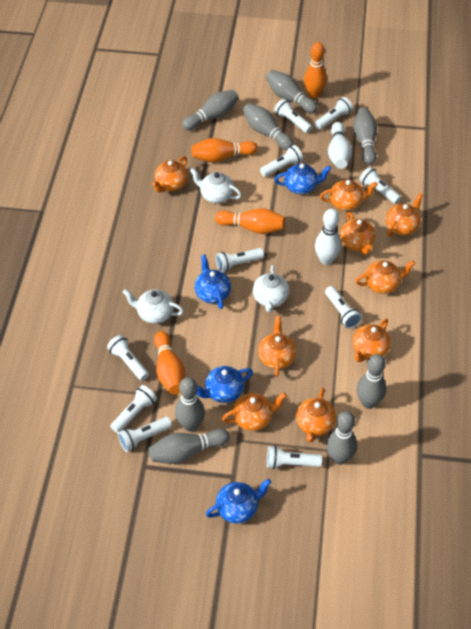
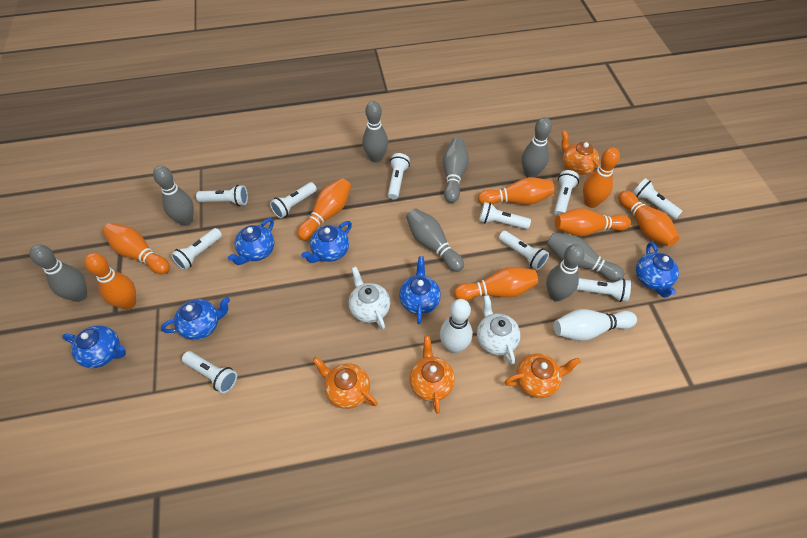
blue teapot: 4 -> 6
orange bowling pin: 4 -> 8
orange teapot: 9 -> 4
white teapot: 3 -> 2

